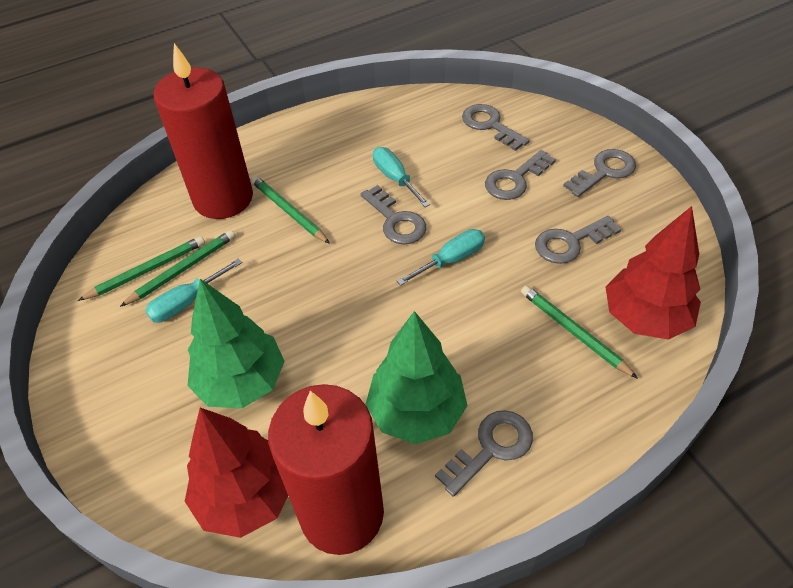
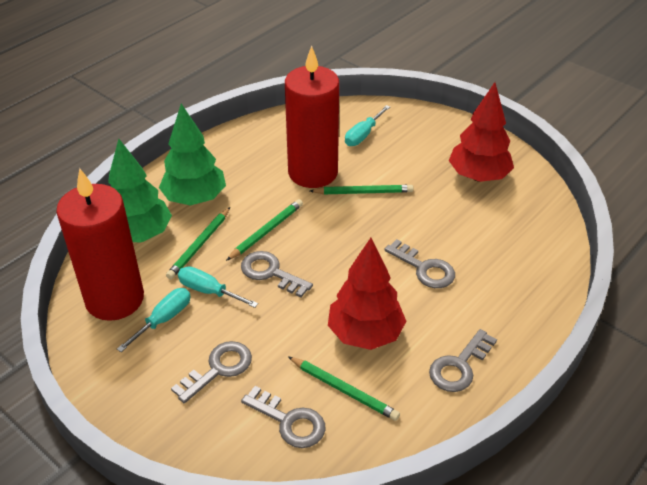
grey key: 6 -> 5

